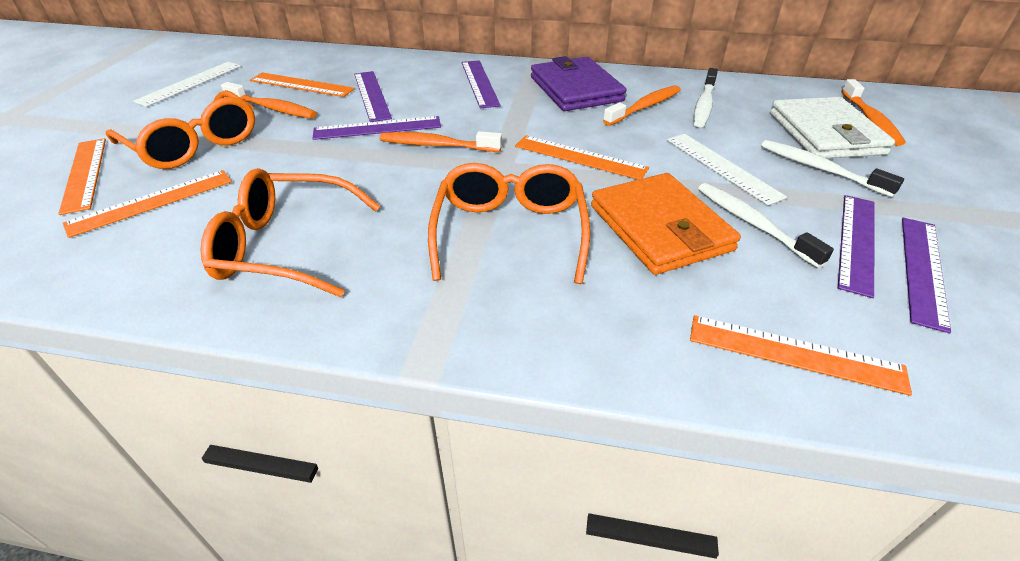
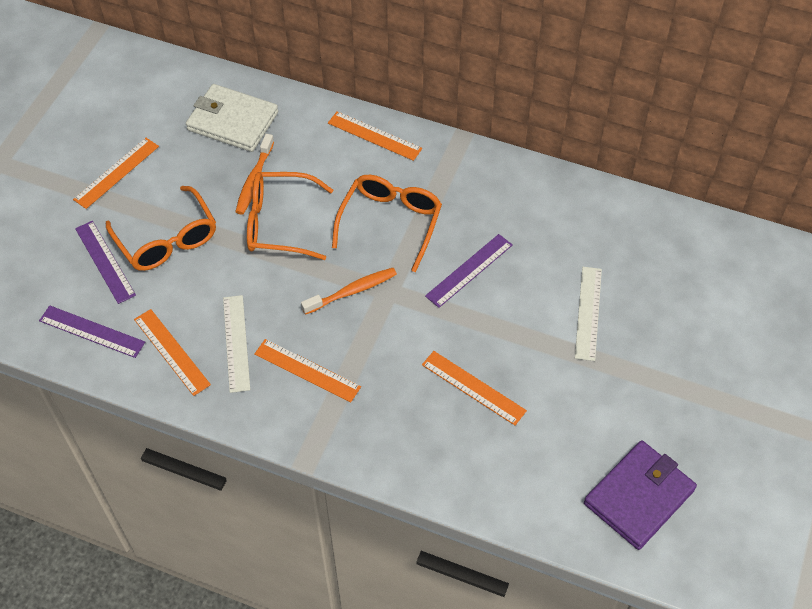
orange toothbrush: 4 -> 2
orange wallet: 1 -> 0
purple ruler: 5 -> 3
white toothbrush: 3 -> 0

